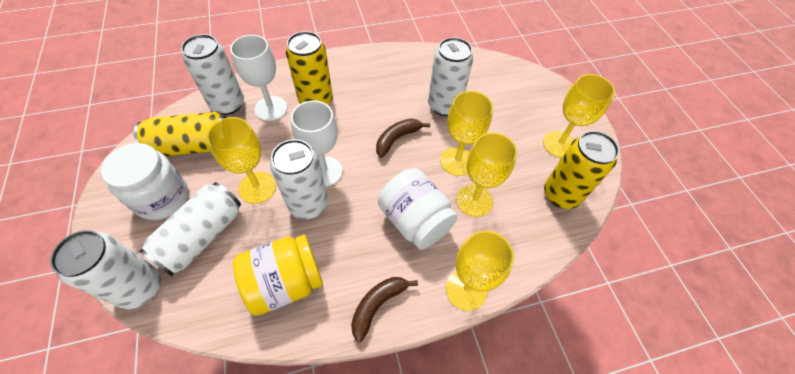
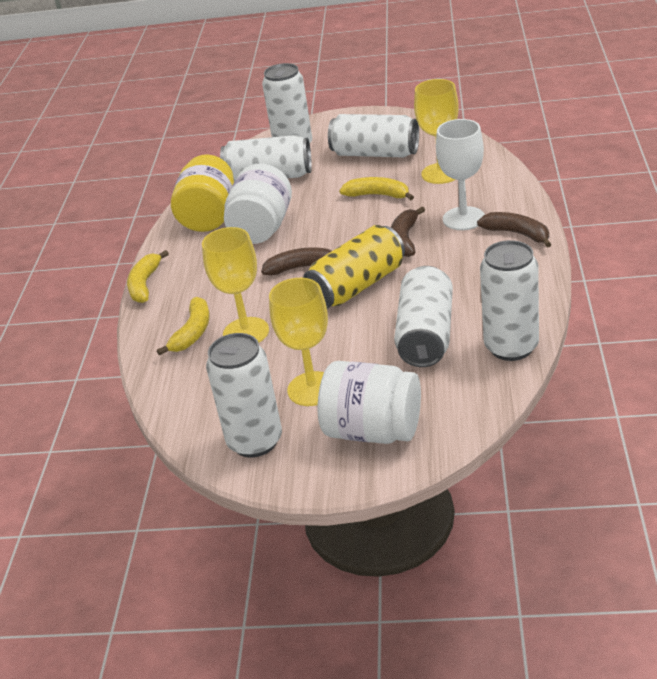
brown banana: 2 -> 3
white can: 5 -> 6
white goblet: 2 -> 1
yellow banana: 0 -> 3
yellow can: 3 -> 1
yellow goblet: 5 -> 3

